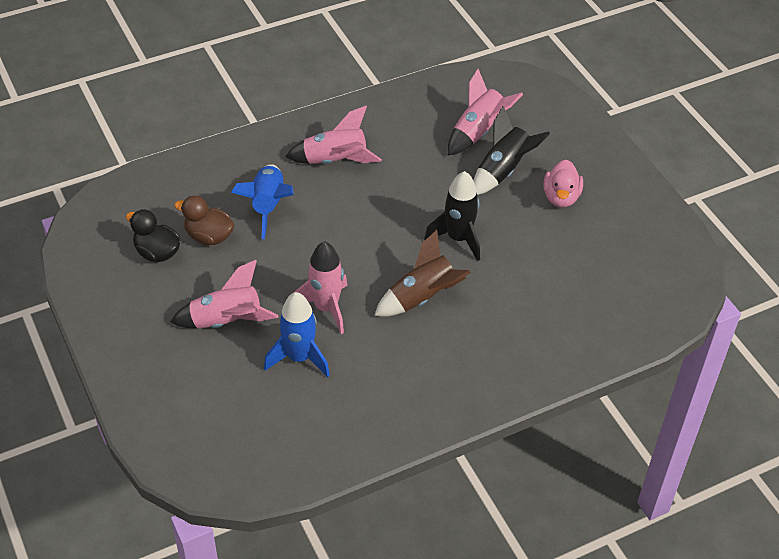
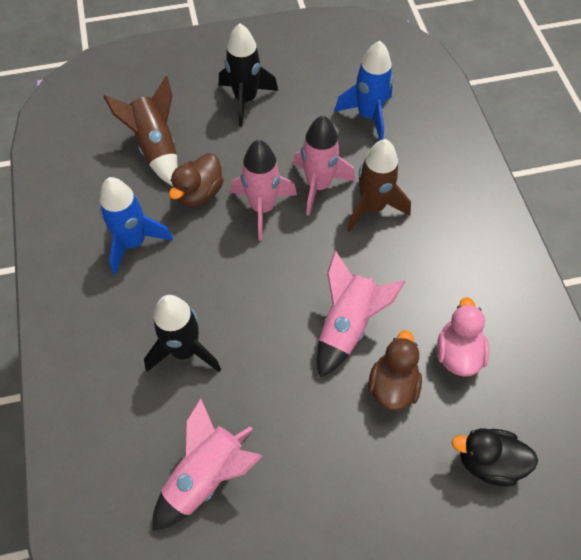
brown duck: 1 -> 2
brown rocket: 1 -> 2

